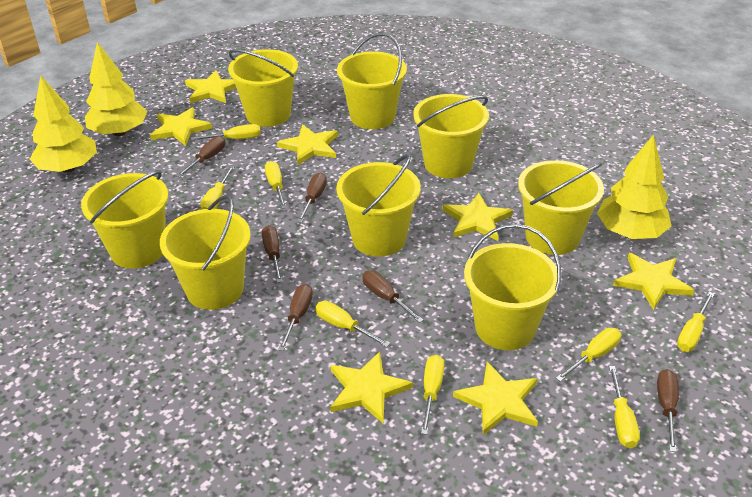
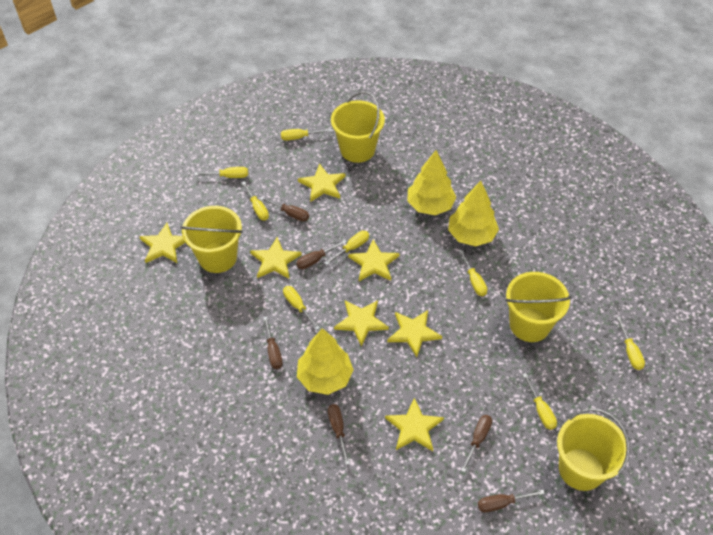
yellow bucket: 8 -> 4

